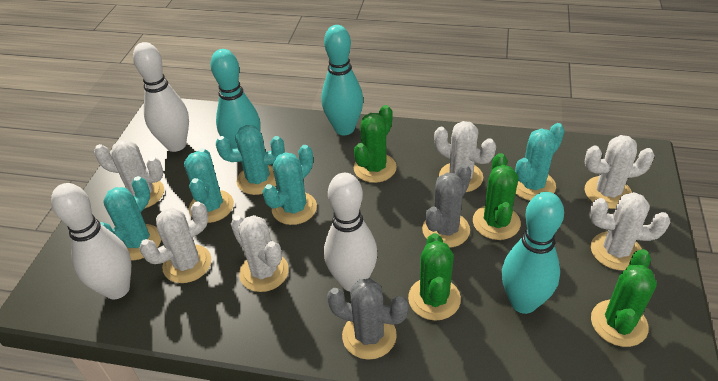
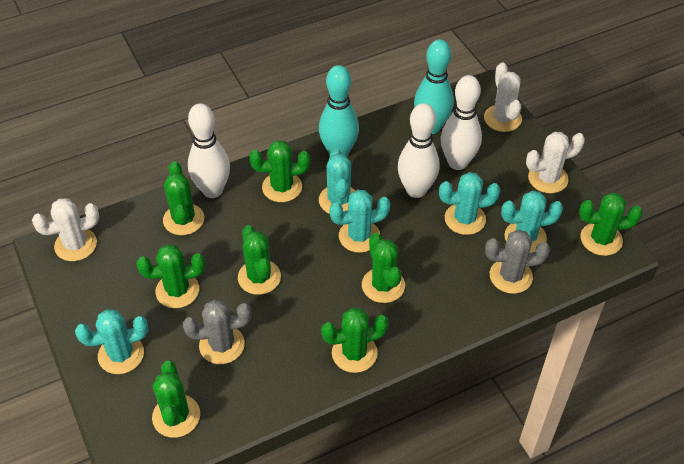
green cactus: 4 -> 8
turquoise bowling pin: 3 -> 2
white cactus: 6 -> 3

